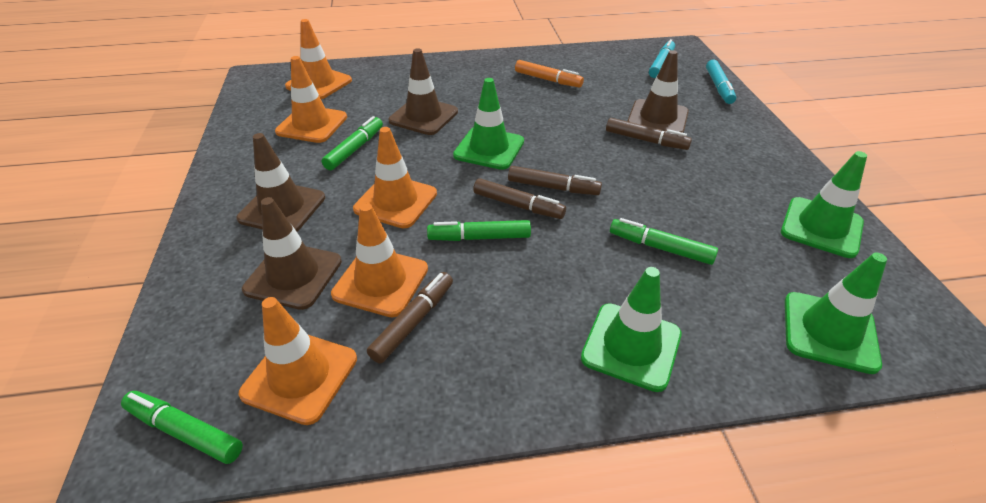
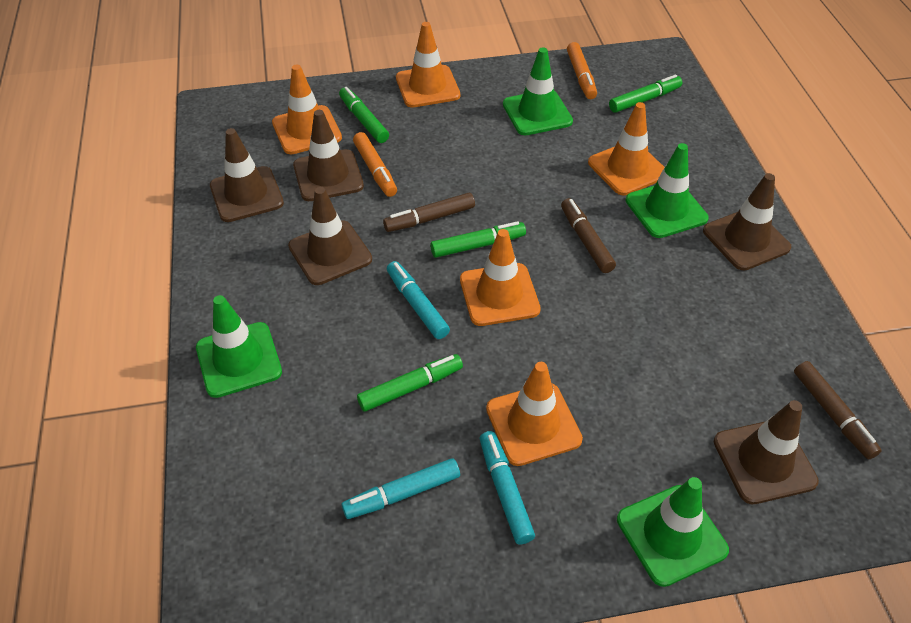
brown marker: 4 -> 3
brown traffic cone: 4 -> 5
orange marker: 1 -> 2
turquoise marker: 2 -> 3

